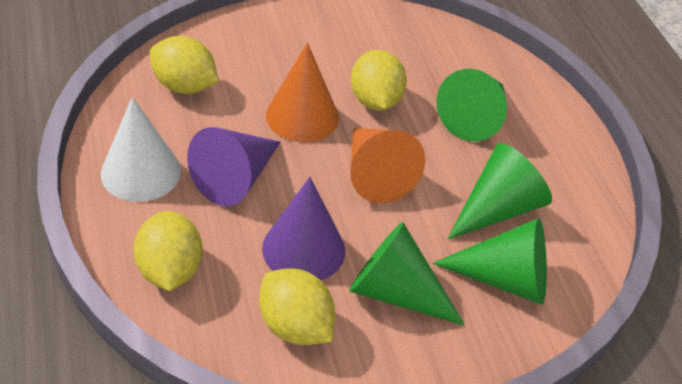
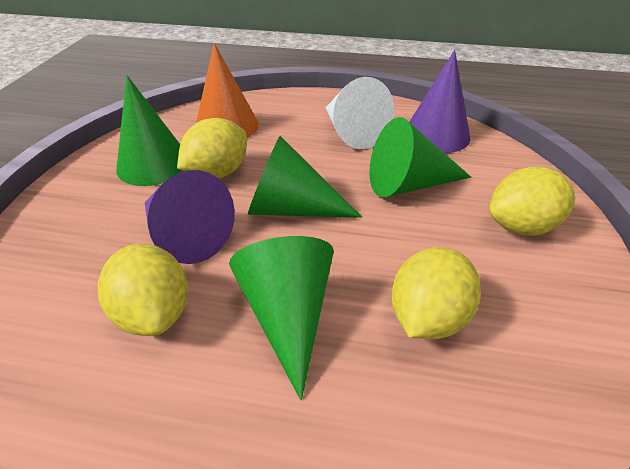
orange cone: 2 -> 1

